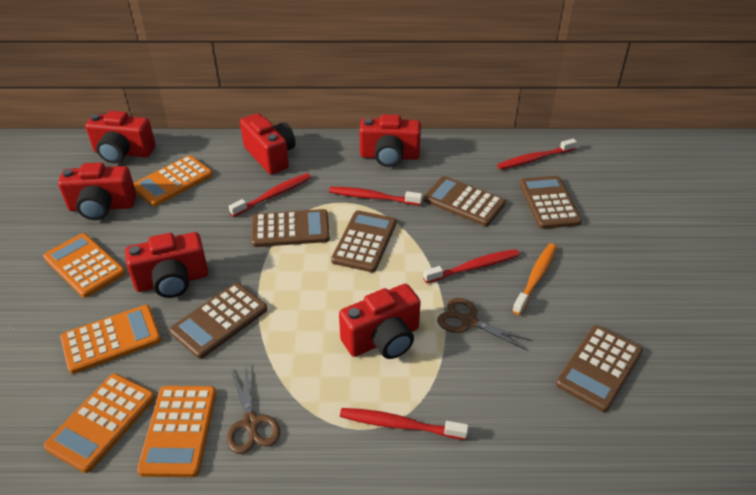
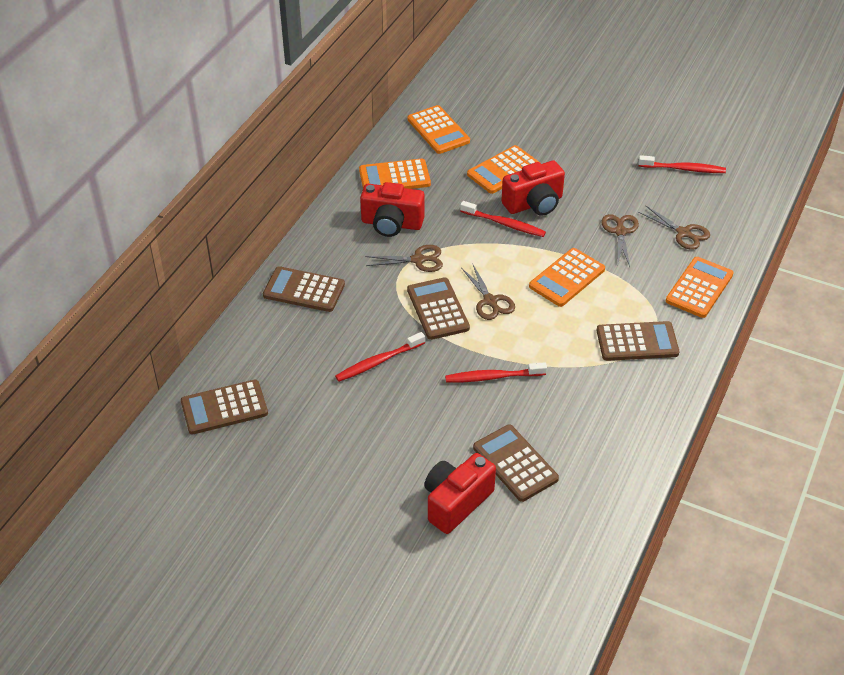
brown calculator: 6 -> 5
brown scissors: 2 -> 4
orange toothbrush: 1 -> 0
red camera: 6 -> 3
red toothbrush: 5 -> 4

